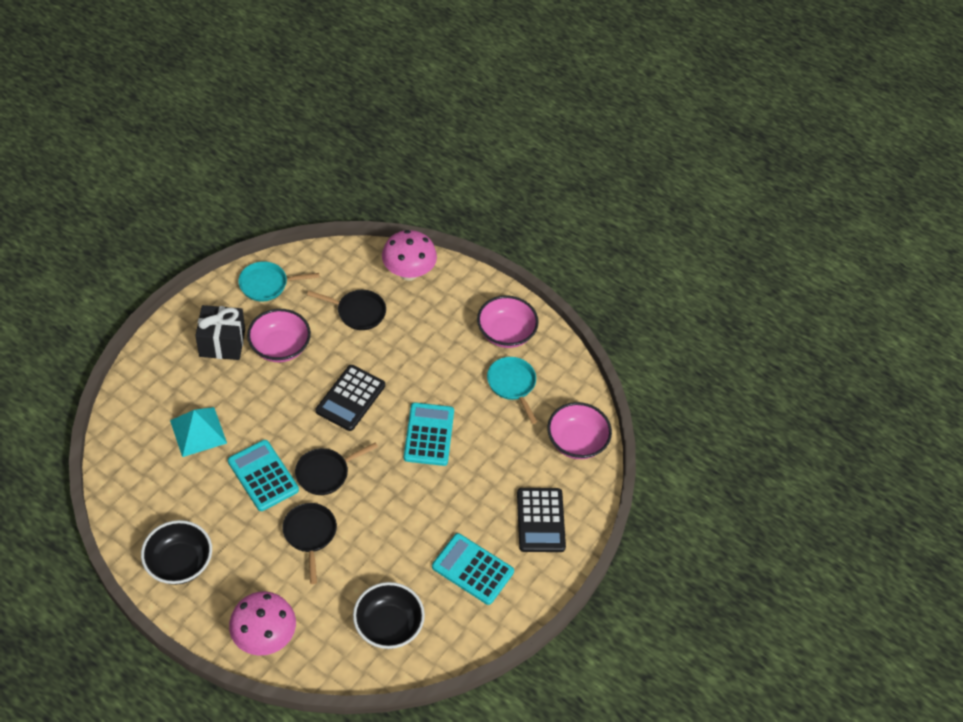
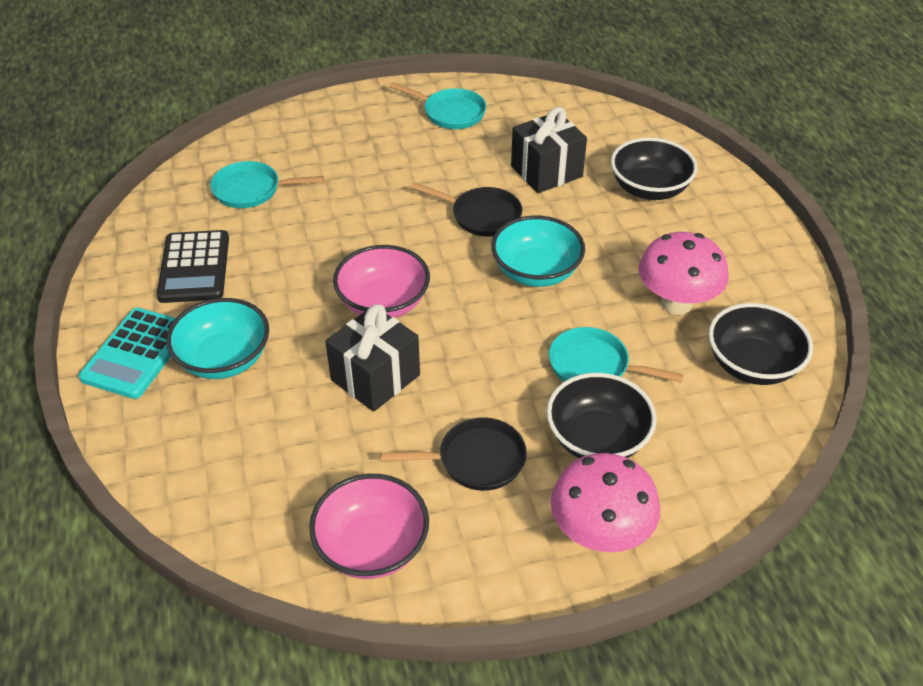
black bowl: 2 -> 3
black calculator: 2 -> 1
black gift: 1 -> 2
black pan: 3 -> 2
pink bowl: 3 -> 2
turquoise bowl: 0 -> 2
turquoise calculator: 3 -> 1
turquoise pan: 2 -> 3
turquoise pyramid: 1 -> 0

